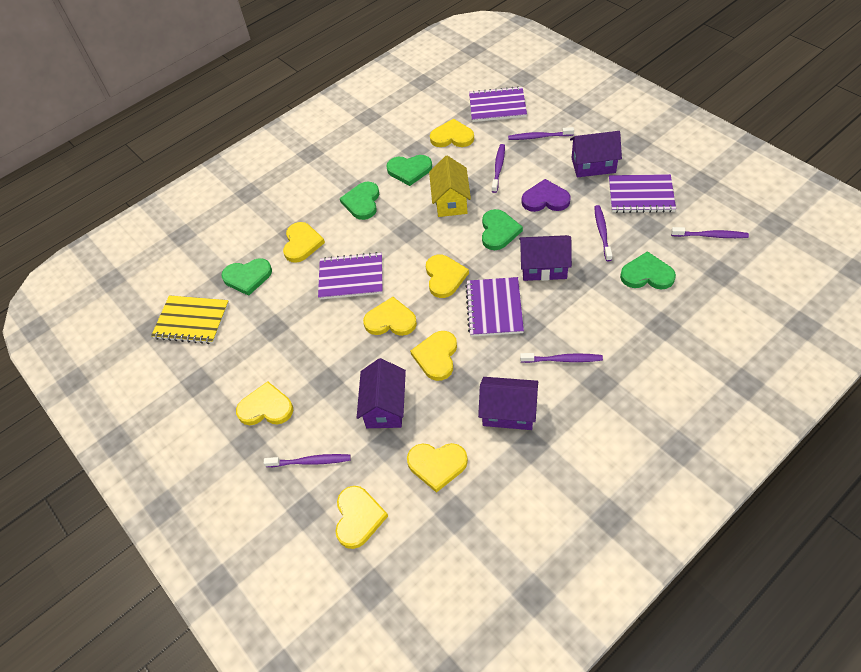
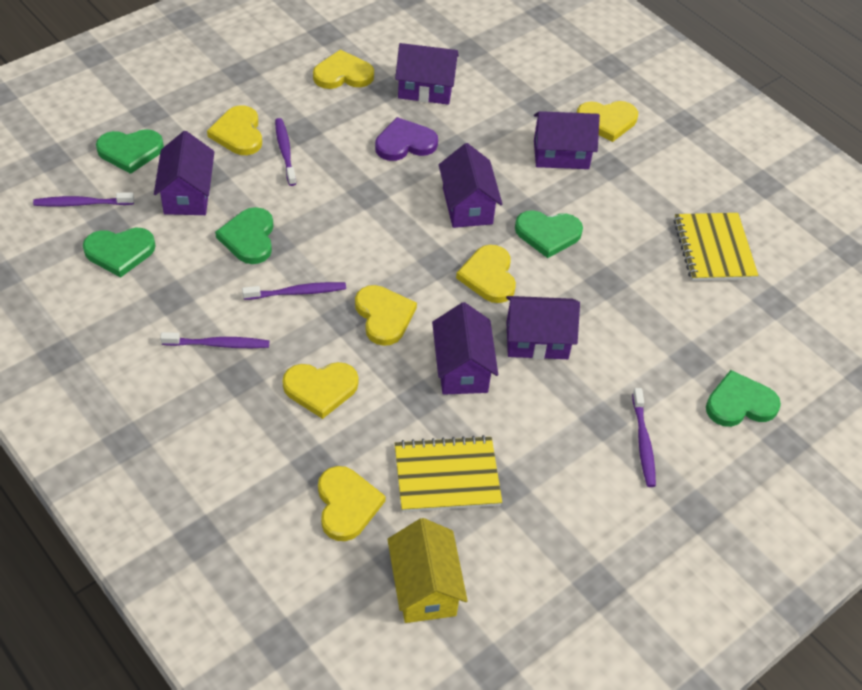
purple house: 4 -> 6
purple notebook: 4 -> 0
purple toothbrush: 6 -> 5
yellow heart: 8 -> 7
yellow notebook: 1 -> 2

